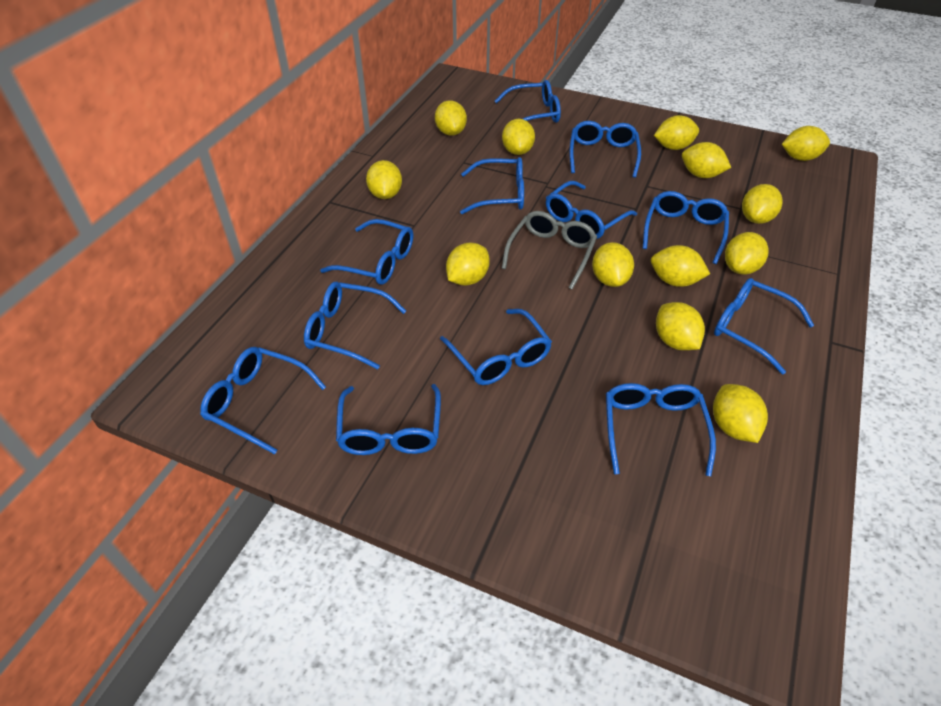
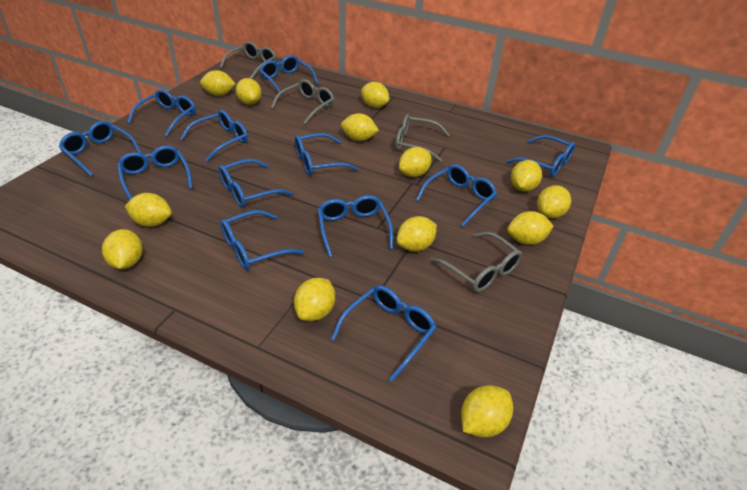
grey glasses: 1 -> 4

